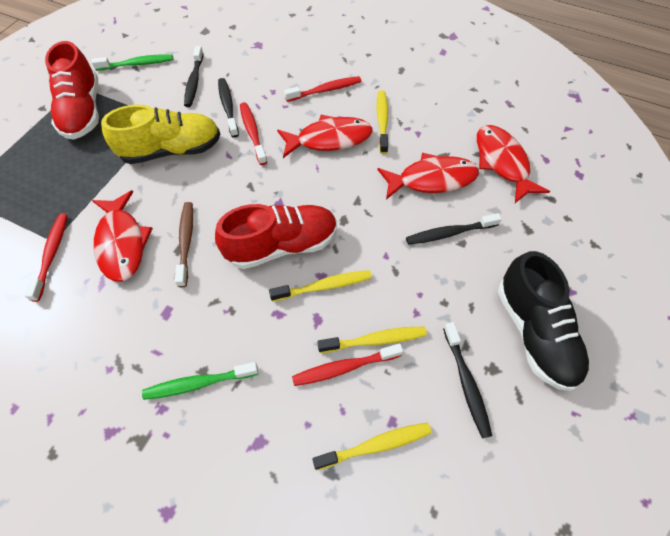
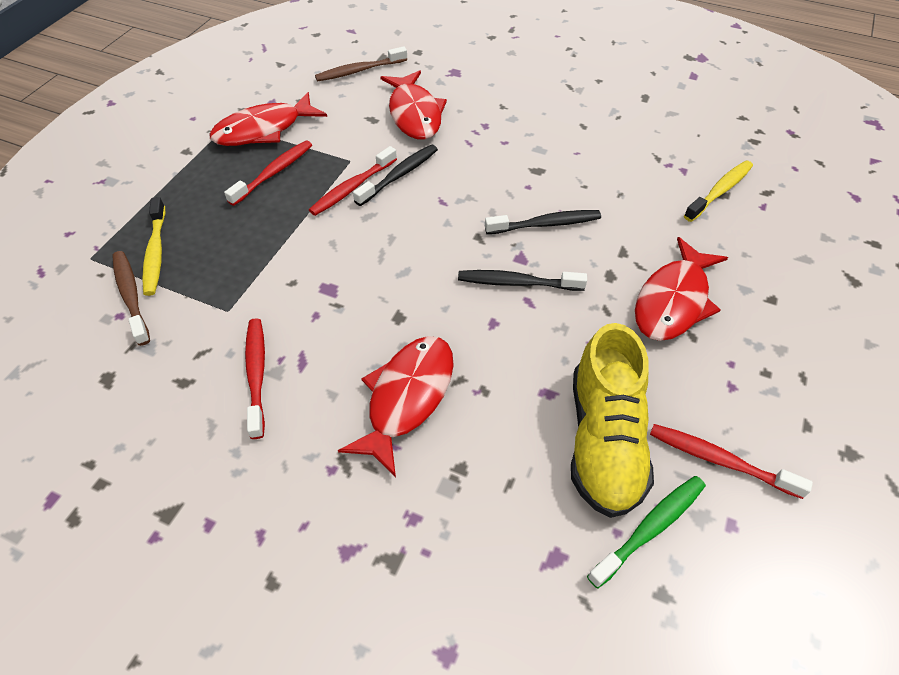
black shoe: 1 -> 0
black toothbrush: 4 -> 3
brown toothbrush: 1 -> 2
green toothbrush: 2 -> 1
red shoe: 2 -> 0
yellow toothbrush: 4 -> 2

